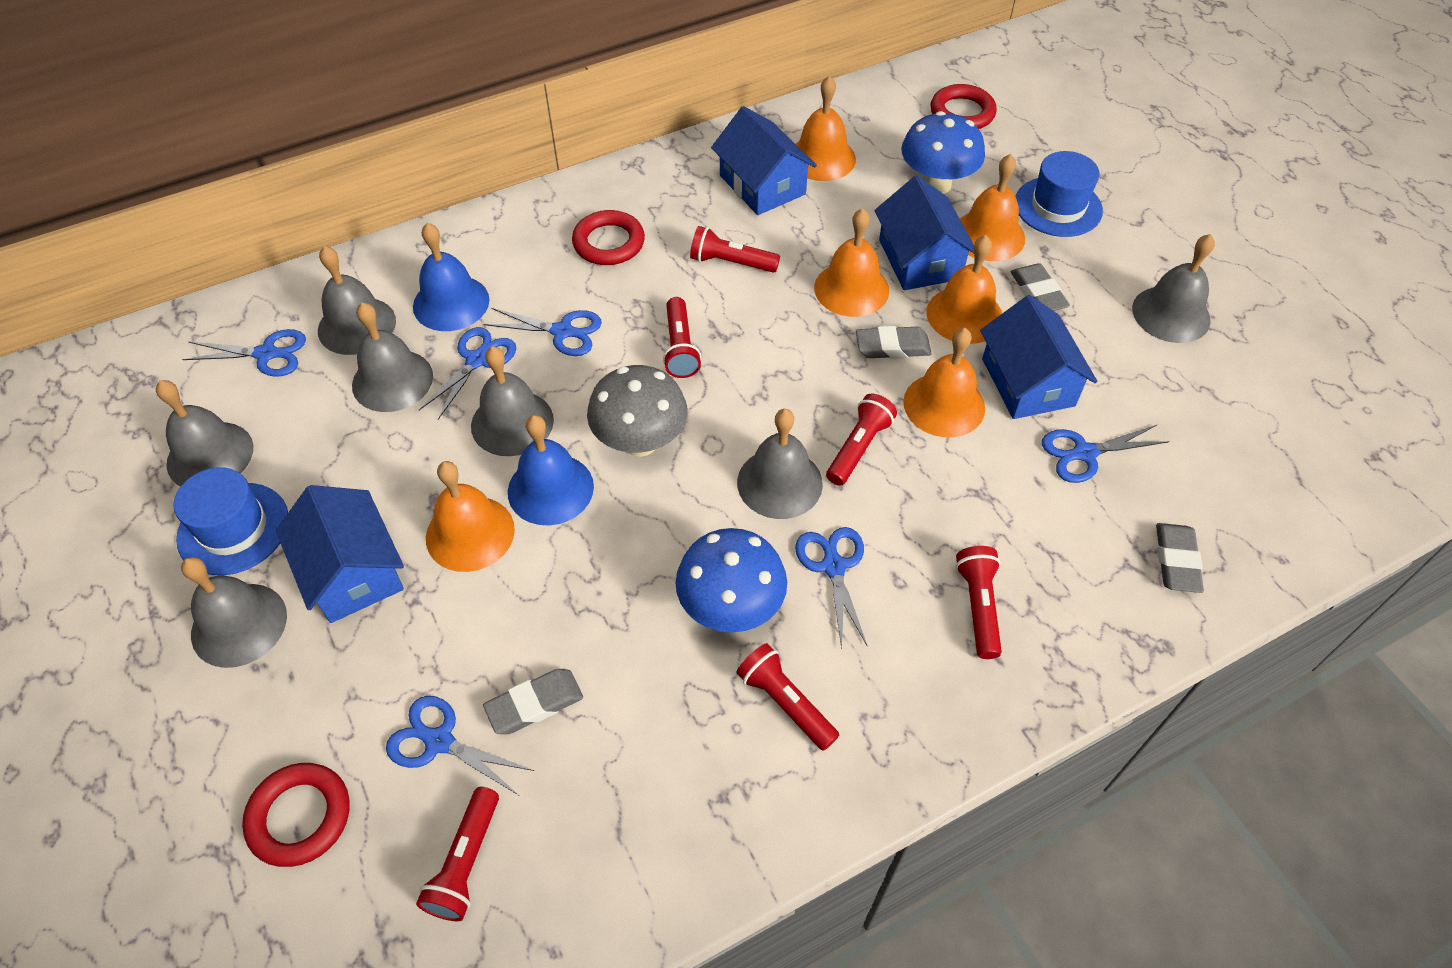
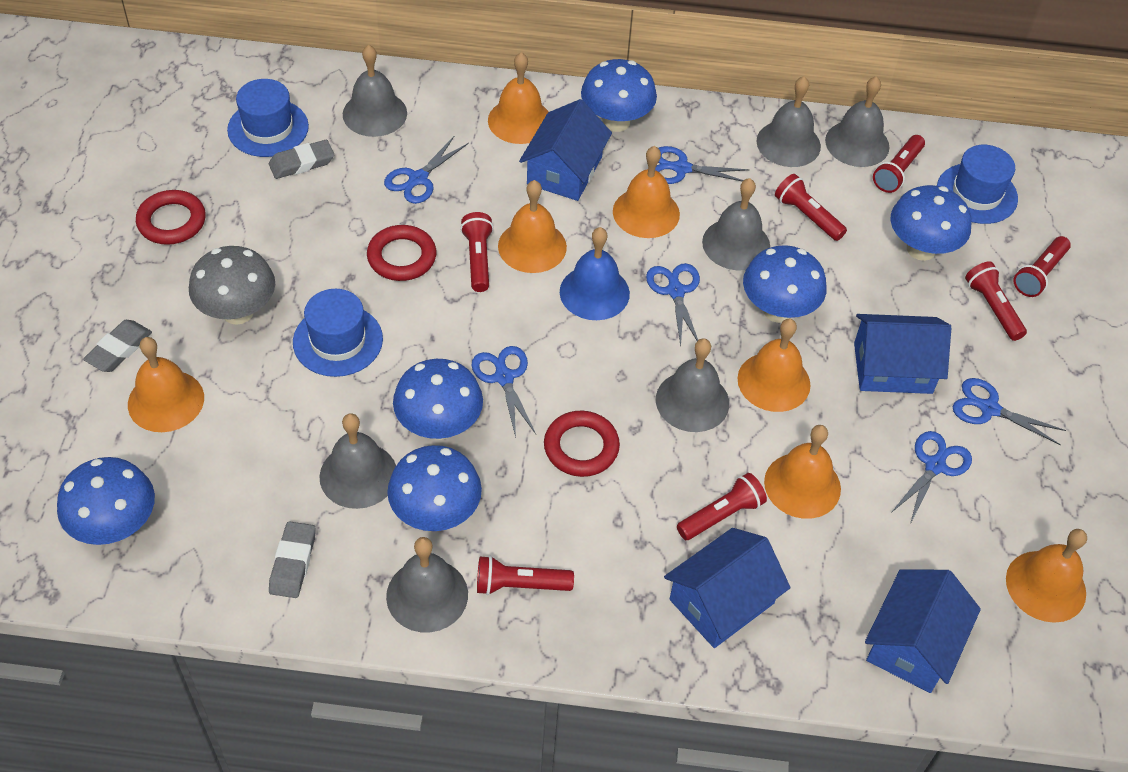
blue bell: 2 -> 1
blue hat: 2 -> 3
blue mushroom: 2 -> 6
grey eraser: 4 -> 3
orange bell: 6 -> 7
red flashlight: 6 -> 7

